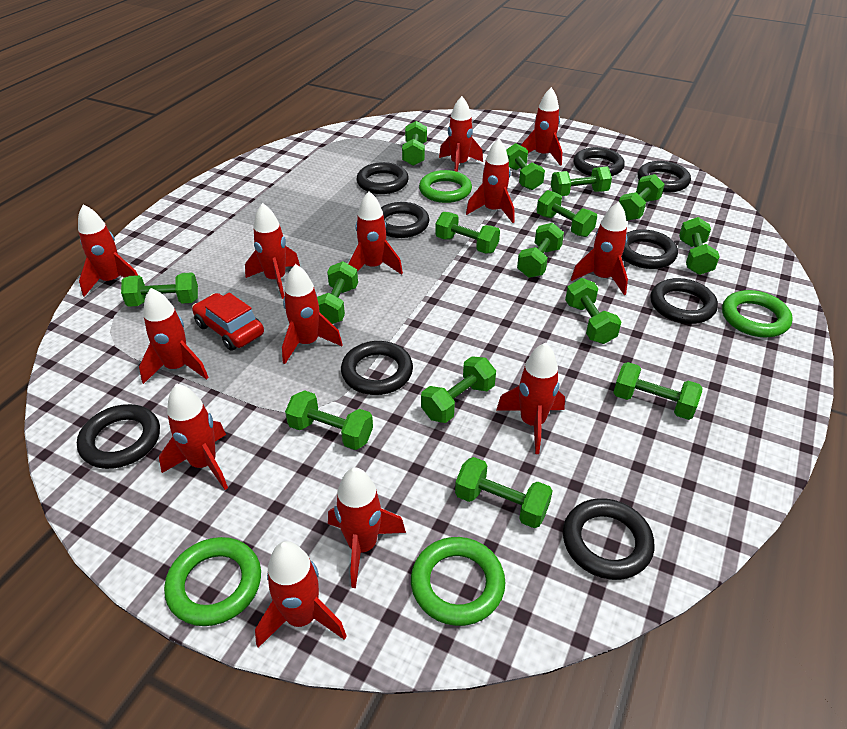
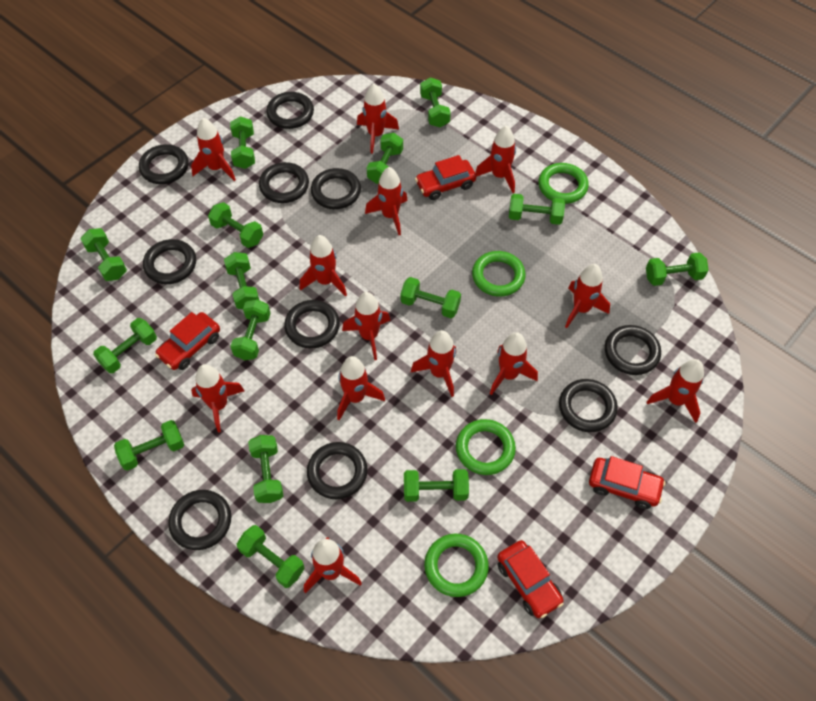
black ring: 9 -> 10
red car: 1 -> 4

